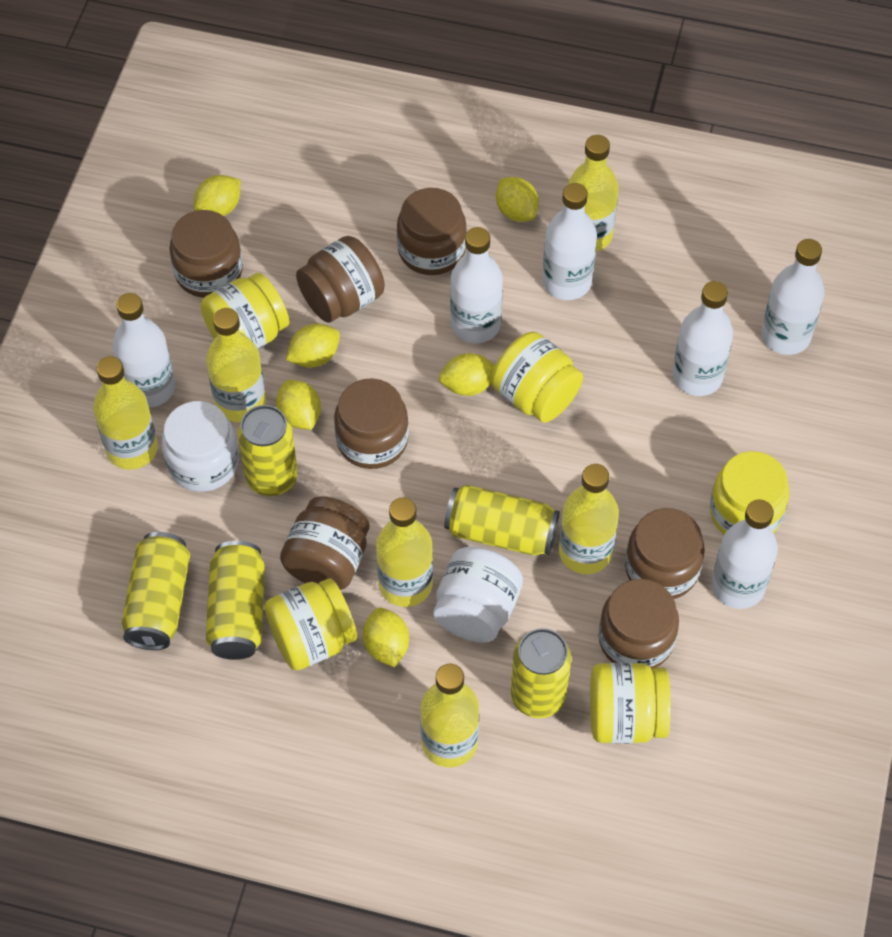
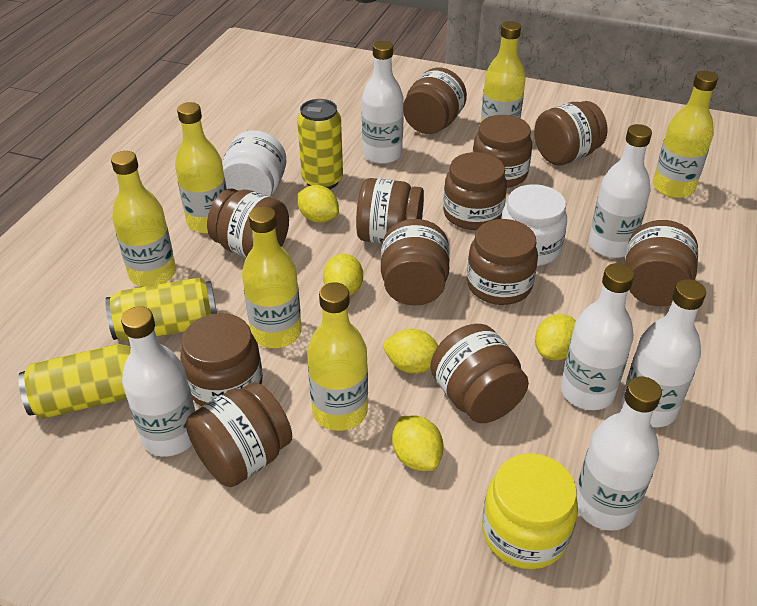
brown jar: 7 -> 12
yellow can: 5 -> 3
yellow jar: 5 -> 1
yellow lemon: 6 -> 5

